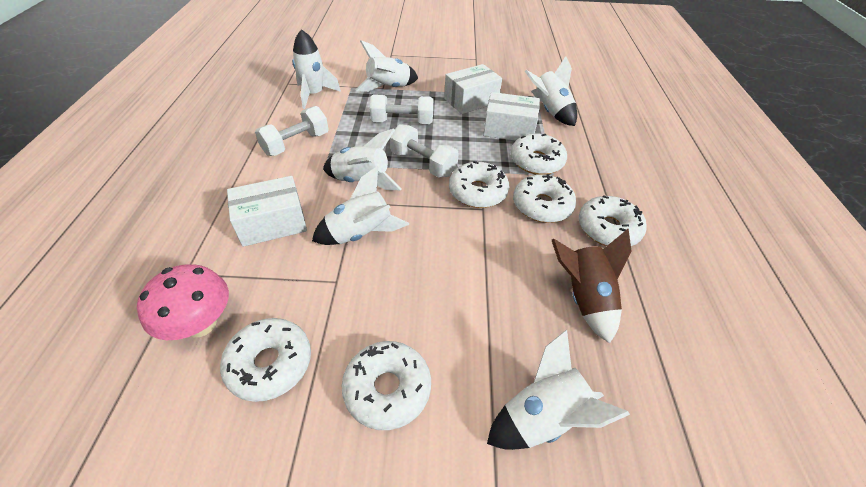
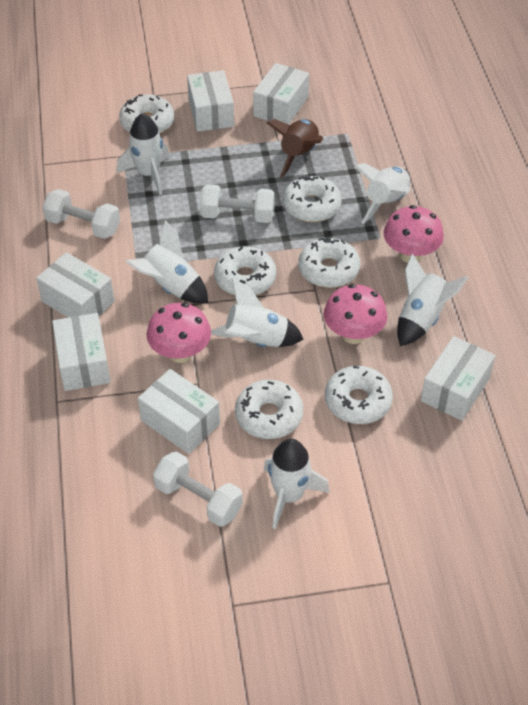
pink mushroom: 1 -> 3
white box: 3 -> 6

